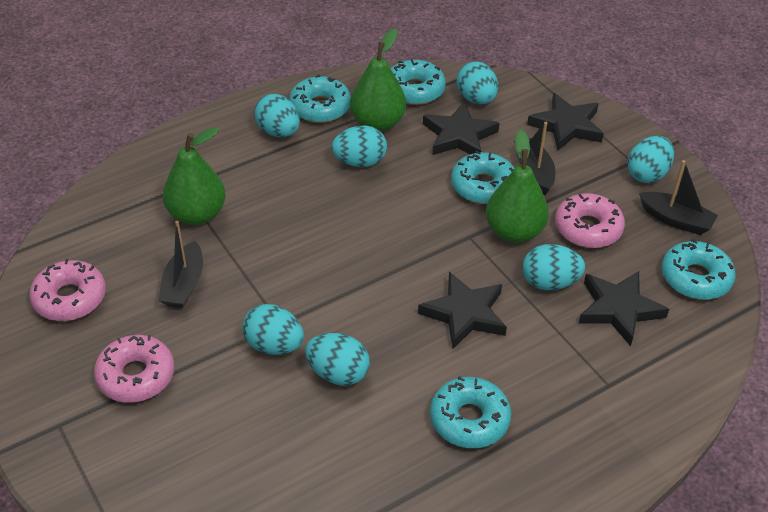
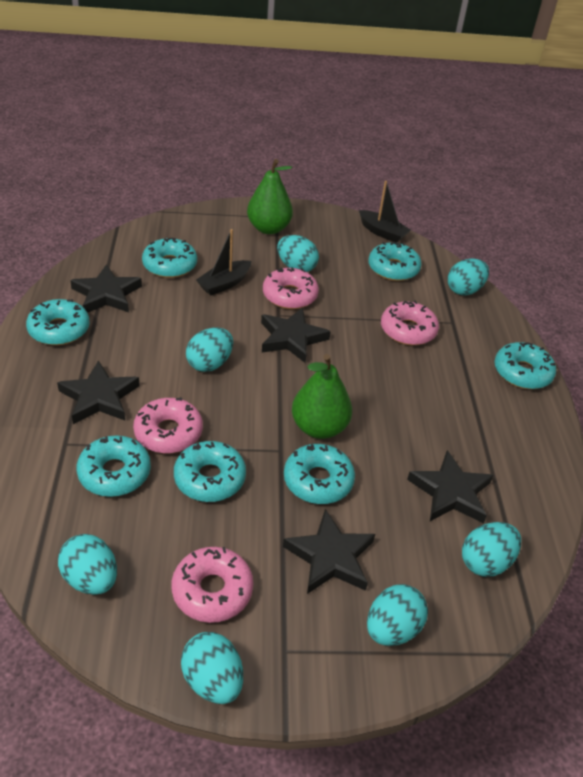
black boat: 3 -> 2
black star: 4 -> 5
green pear: 3 -> 2
pink donut: 3 -> 4
turquoise donut: 5 -> 7

